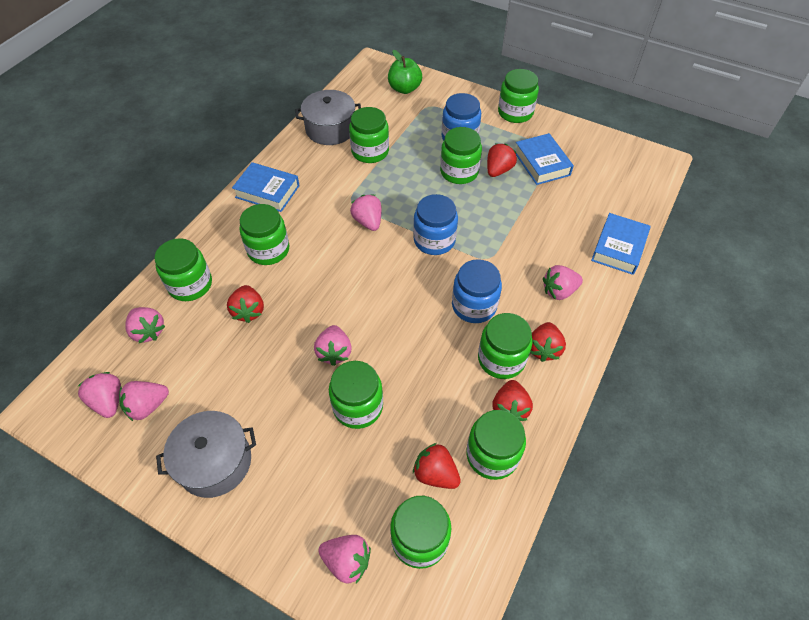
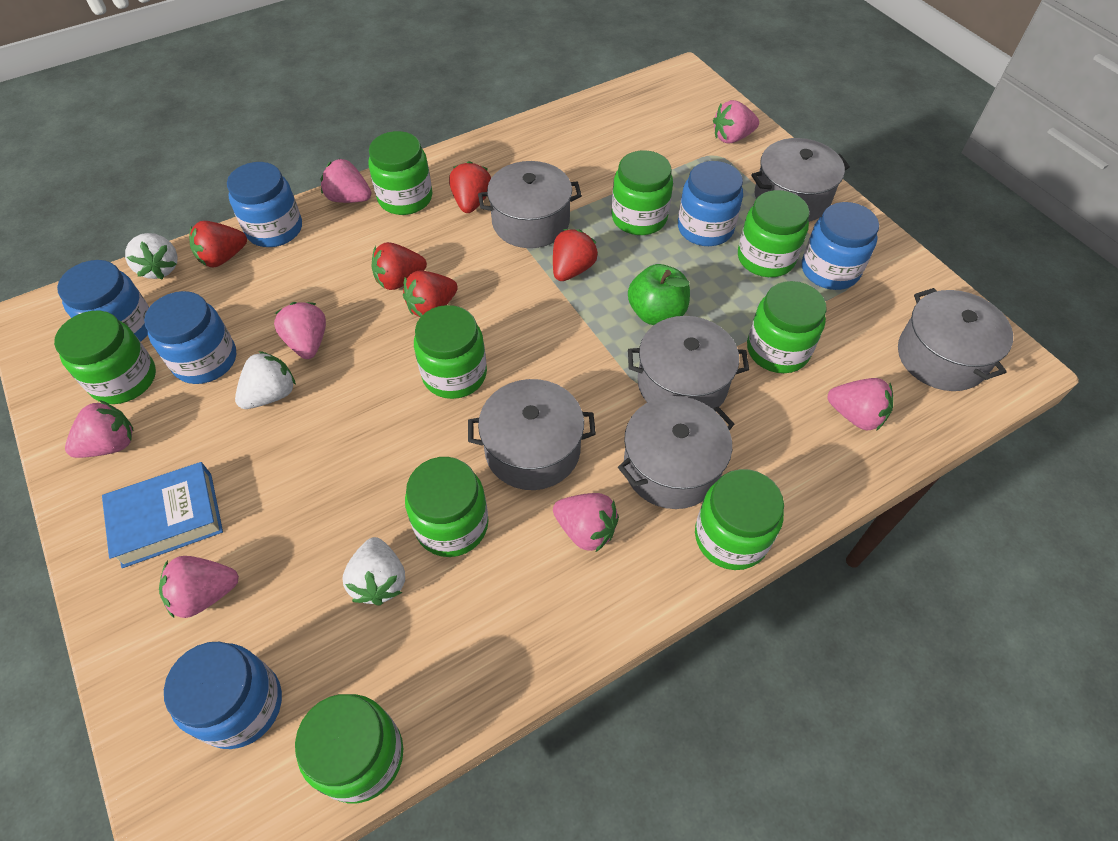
blue book: 3 -> 1
blue jar: 3 -> 6
grey pot: 2 -> 6
white strawberry: 0 -> 3

